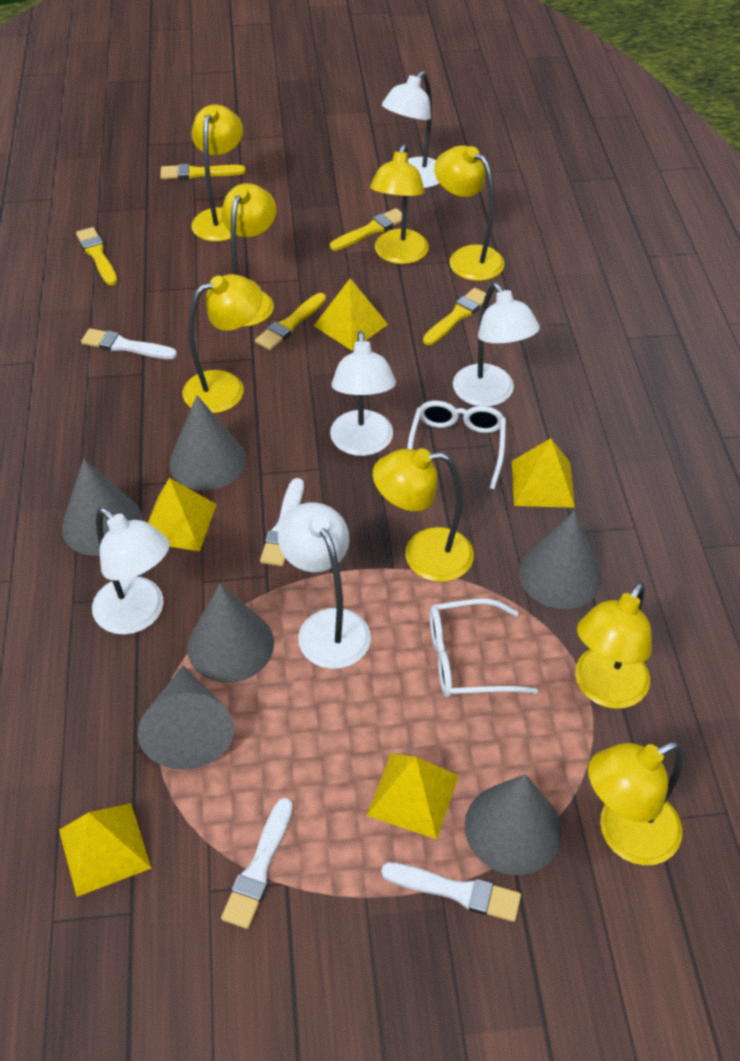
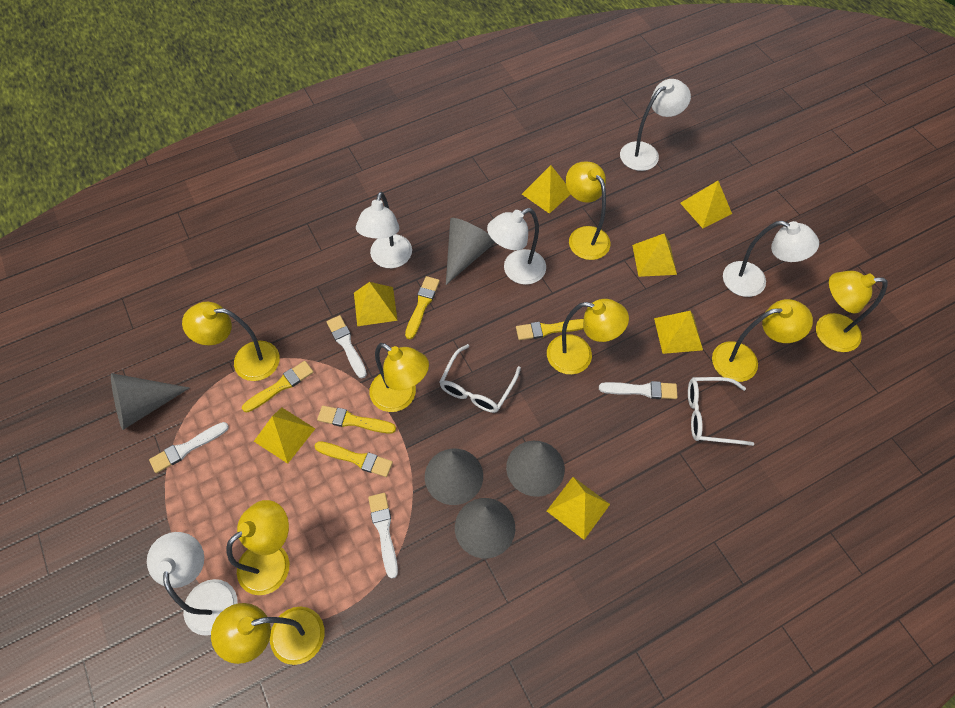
grey cone: 6 -> 5
yellow pyramid: 5 -> 7

